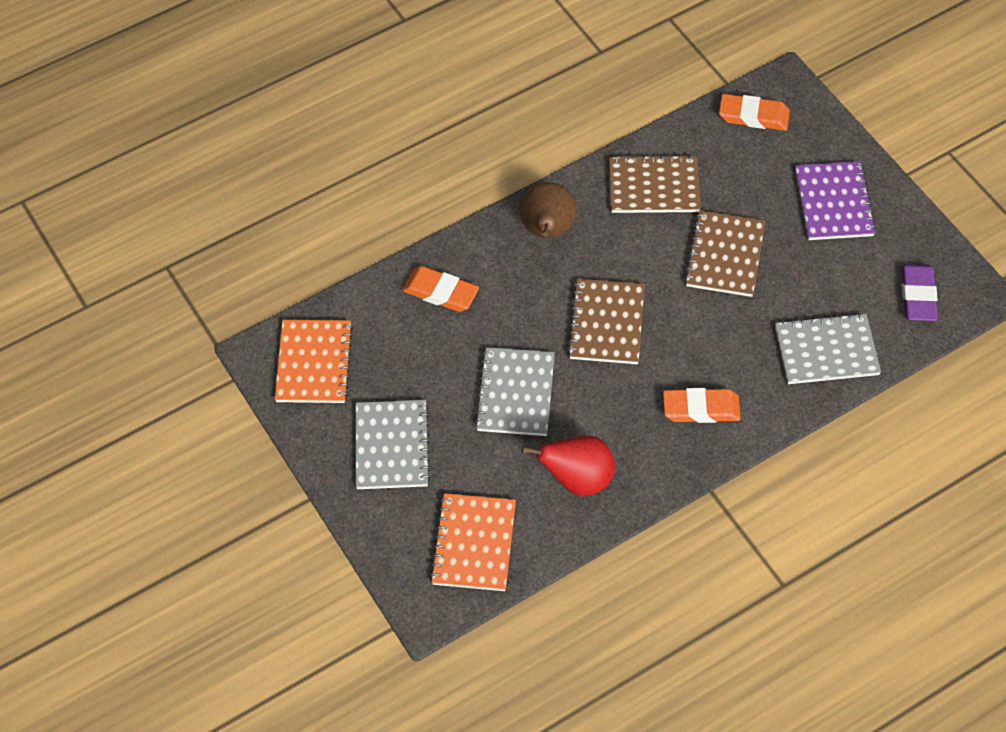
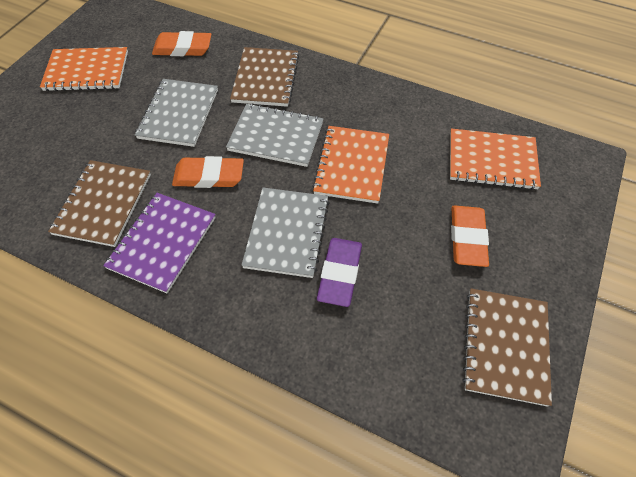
brown pear: 1 -> 0
orange notebook: 2 -> 3
red pear: 1 -> 0

